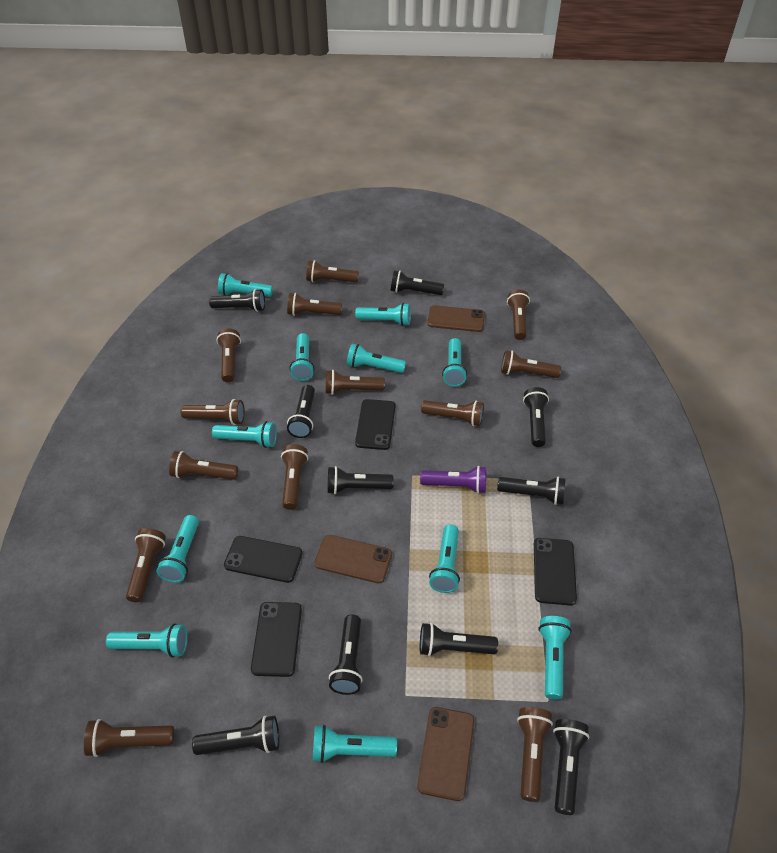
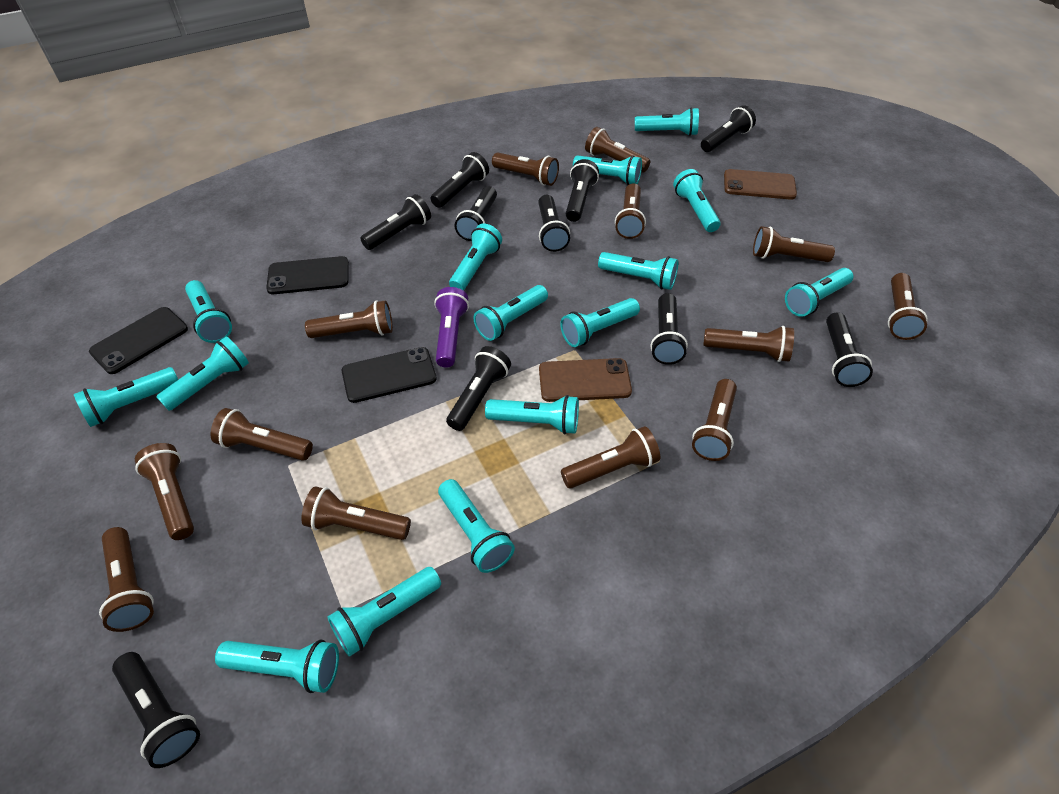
black phone: 4 -> 3
brown phone: 3 -> 2
turquoise flashlight: 11 -> 15

